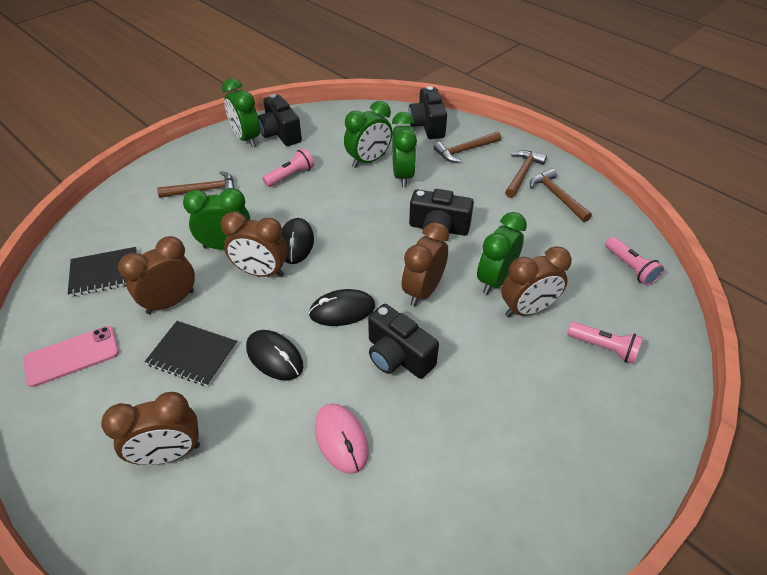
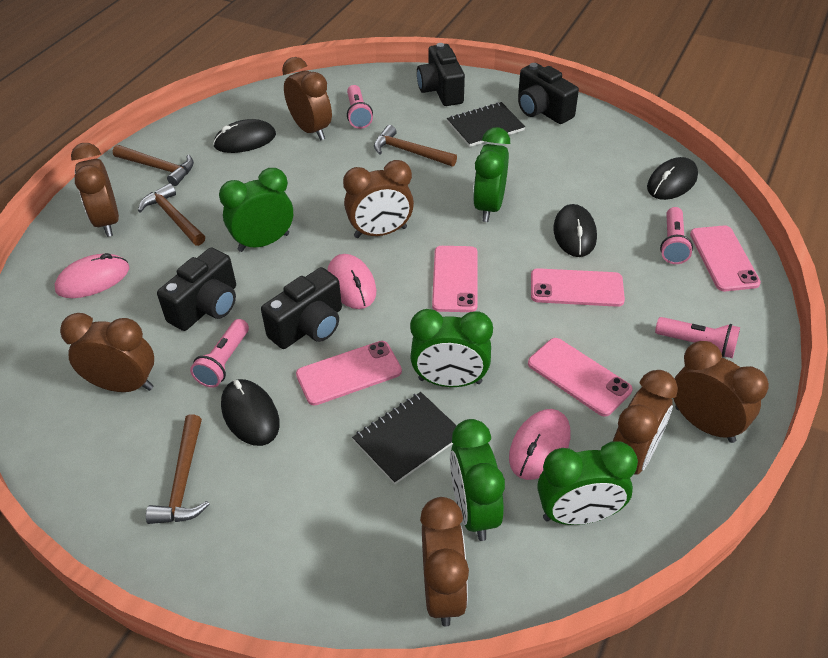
black mouse: 3 -> 4
brown clock: 5 -> 7
pink flashlight: 3 -> 4
pink mouse: 1 -> 3
pink phone: 1 -> 5

